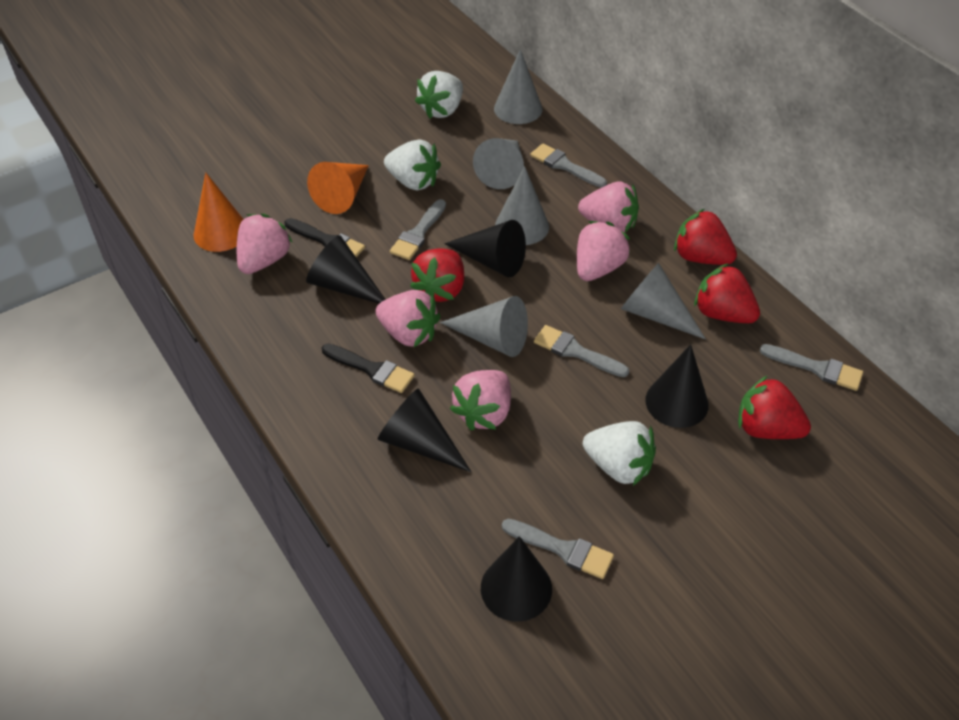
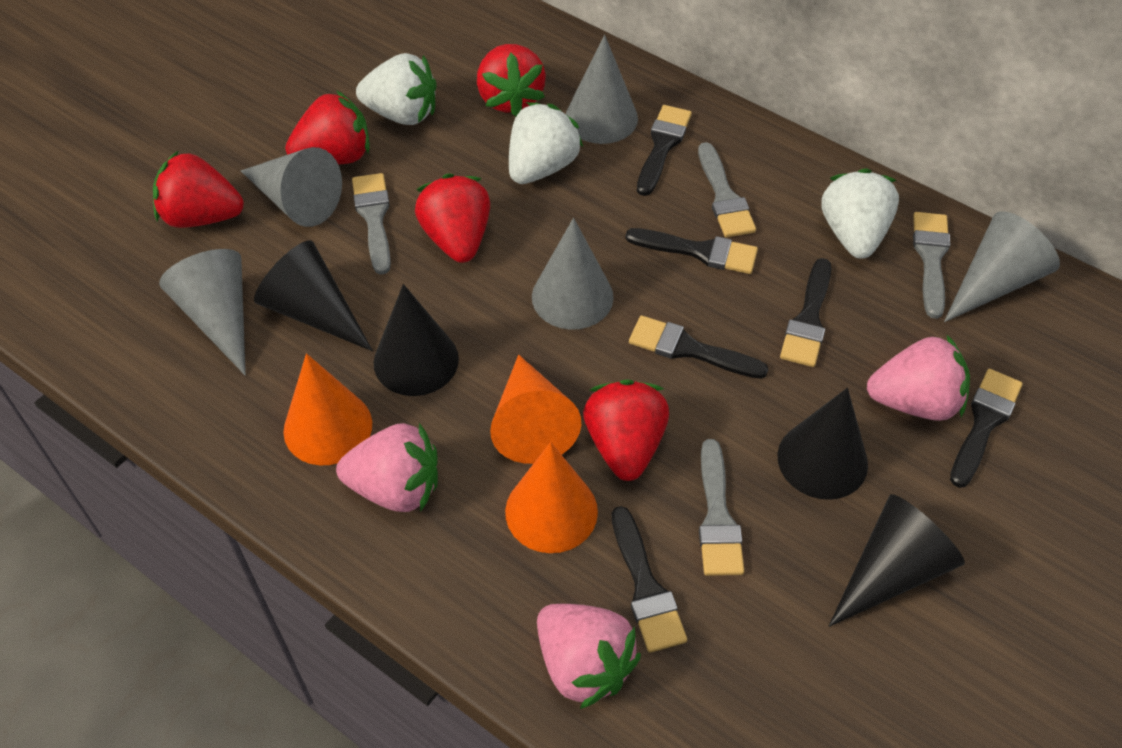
black brush: 2 -> 6
black cone: 5 -> 4
grey brush: 5 -> 4
orange cone: 2 -> 3
pink strawberry: 5 -> 3
red strawberry: 4 -> 5

